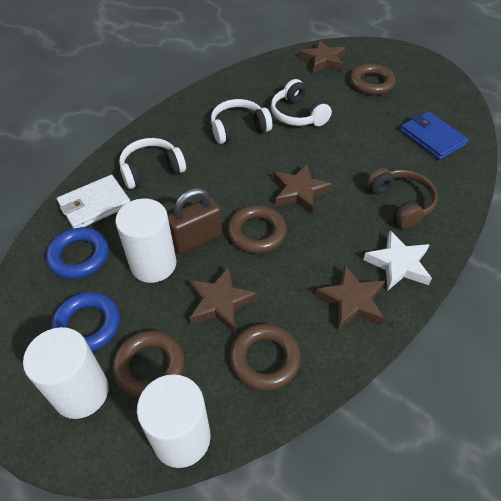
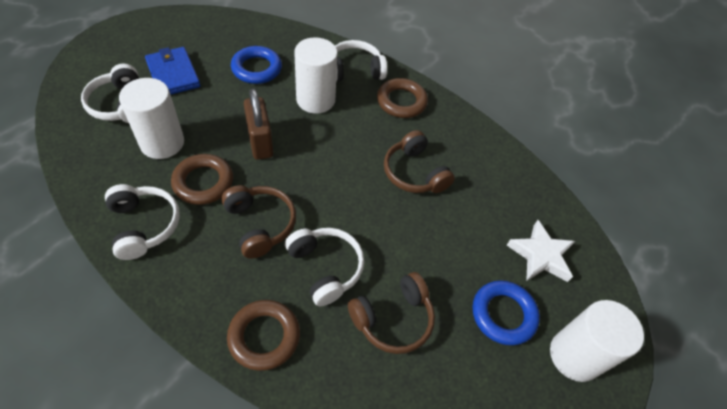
brown headphones: 1 -> 3
brown ring: 4 -> 3
brown star: 4 -> 0
white headphones: 3 -> 4
white wallet: 1 -> 0

